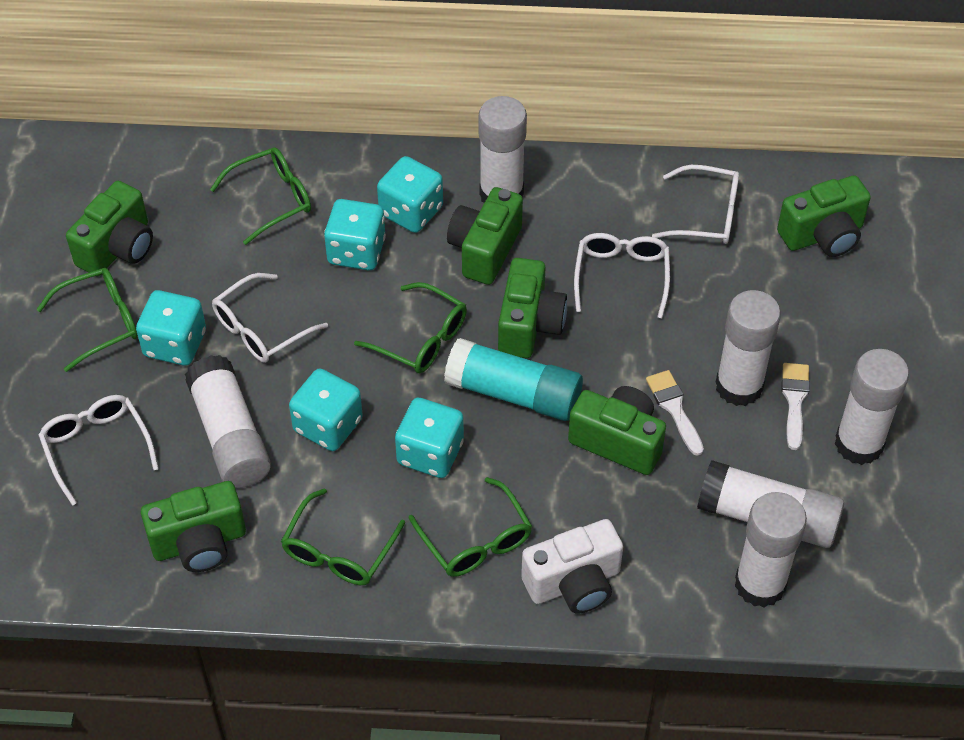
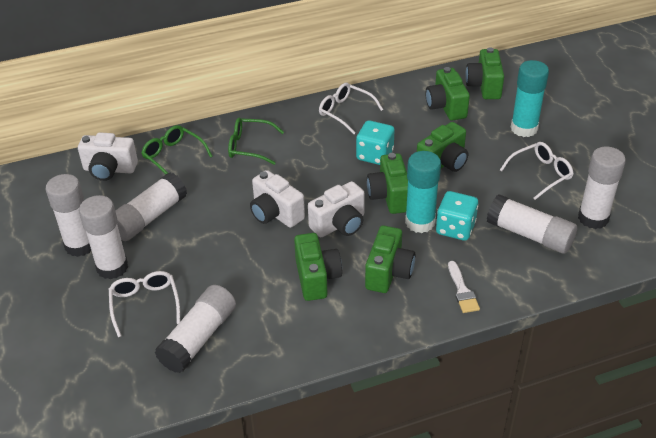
green glasses: 5 -> 2
turquoise dice: 5 -> 2
turquoise glue stick: 1 -> 2
white brush: 2 -> 1
white camera: 1 -> 3
white glasses: 4 -> 3

